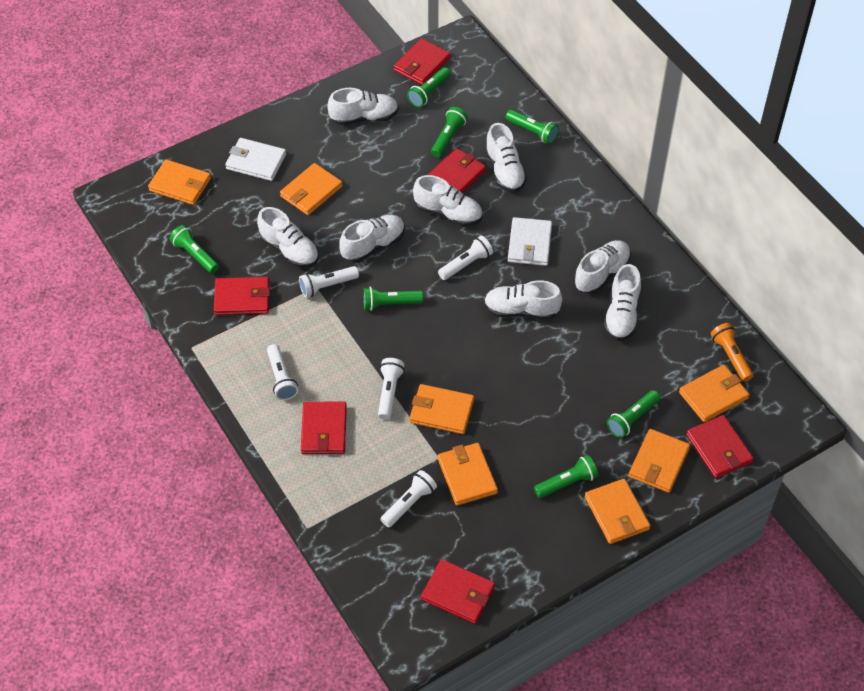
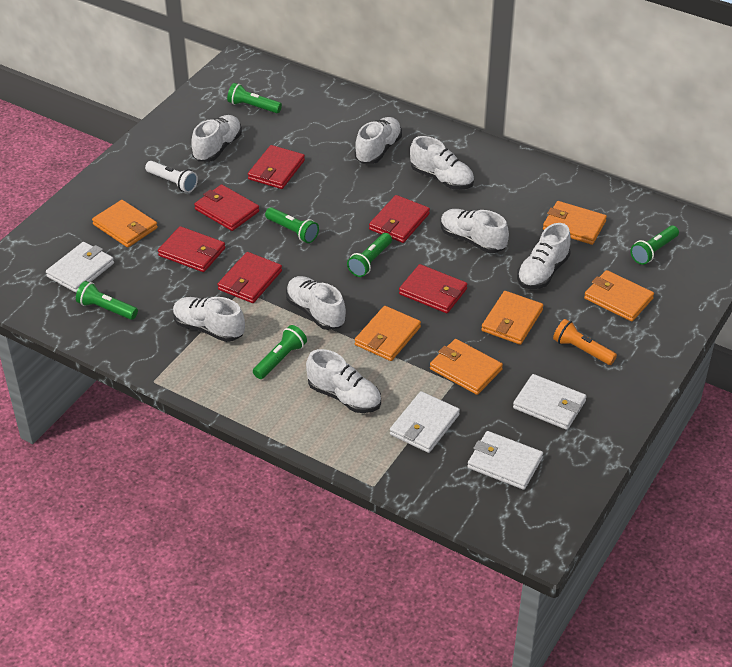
green flashlight: 7 -> 6
orange wallet: 7 -> 6
white flashlight: 5 -> 1
white wallet: 2 -> 4

